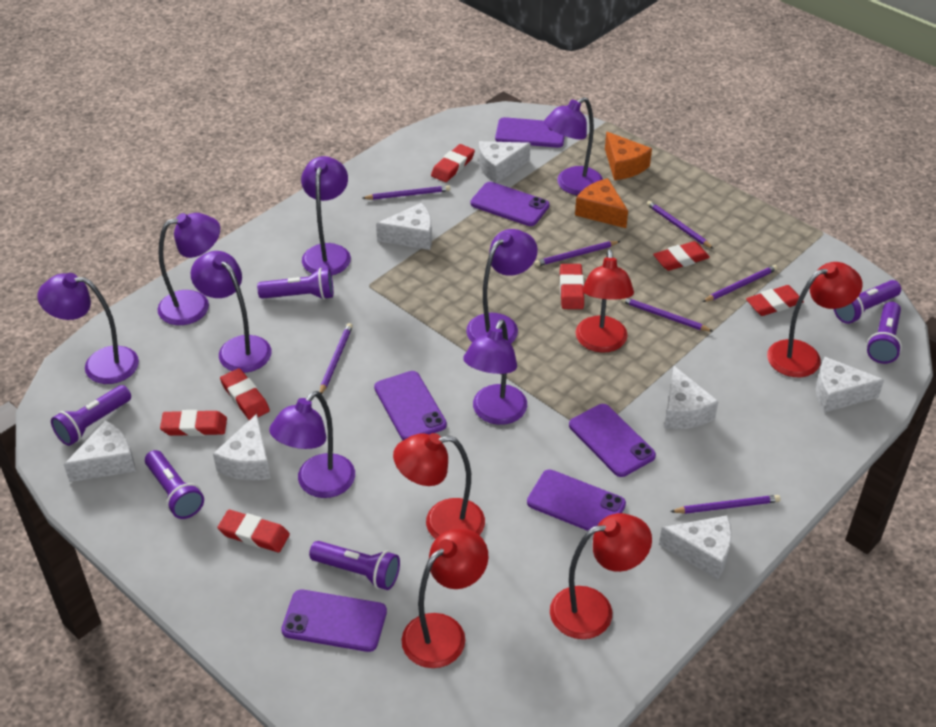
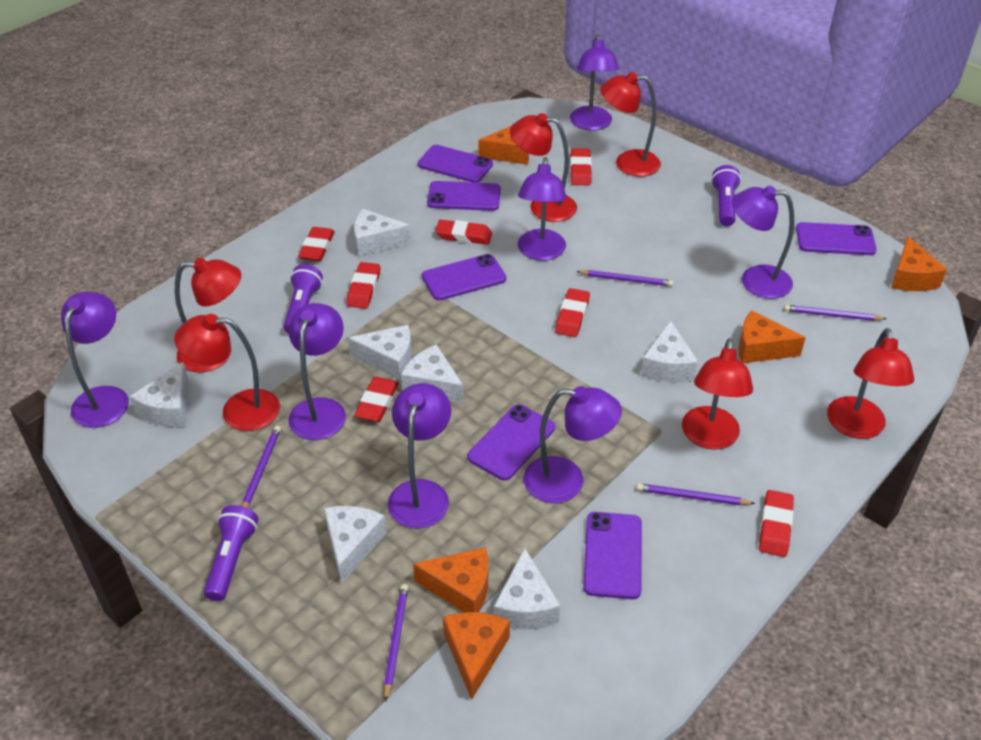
orange cheese: 2 -> 5
purple flashlight: 6 -> 3
purple lamp: 8 -> 7
purple pencil: 7 -> 5
red lamp: 5 -> 6

